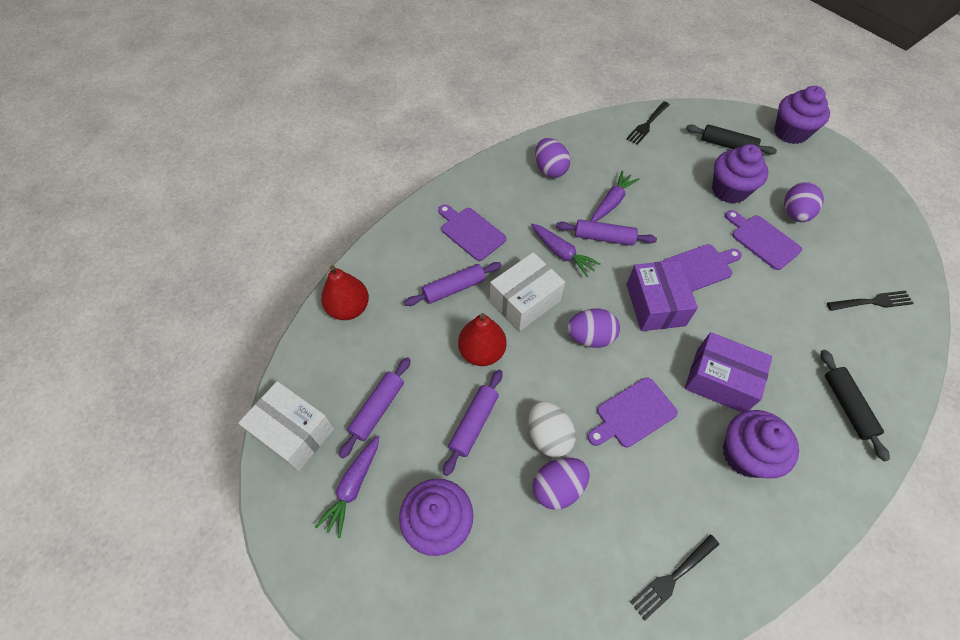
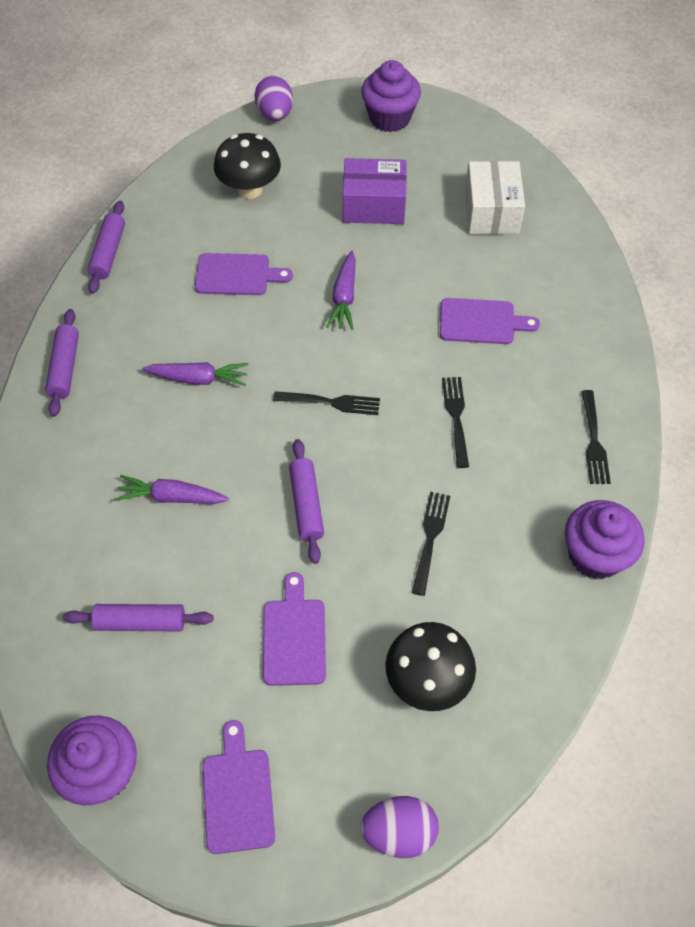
black fork: 3 -> 4
black mushroom: 0 -> 2
black rolling pin: 2 -> 0
purple box: 2 -> 1
purple cupcake: 4 -> 3
purple egg: 4 -> 2
red pear: 2 -> 0
white box: 2 -> 1
white egg: 1 -> 0

